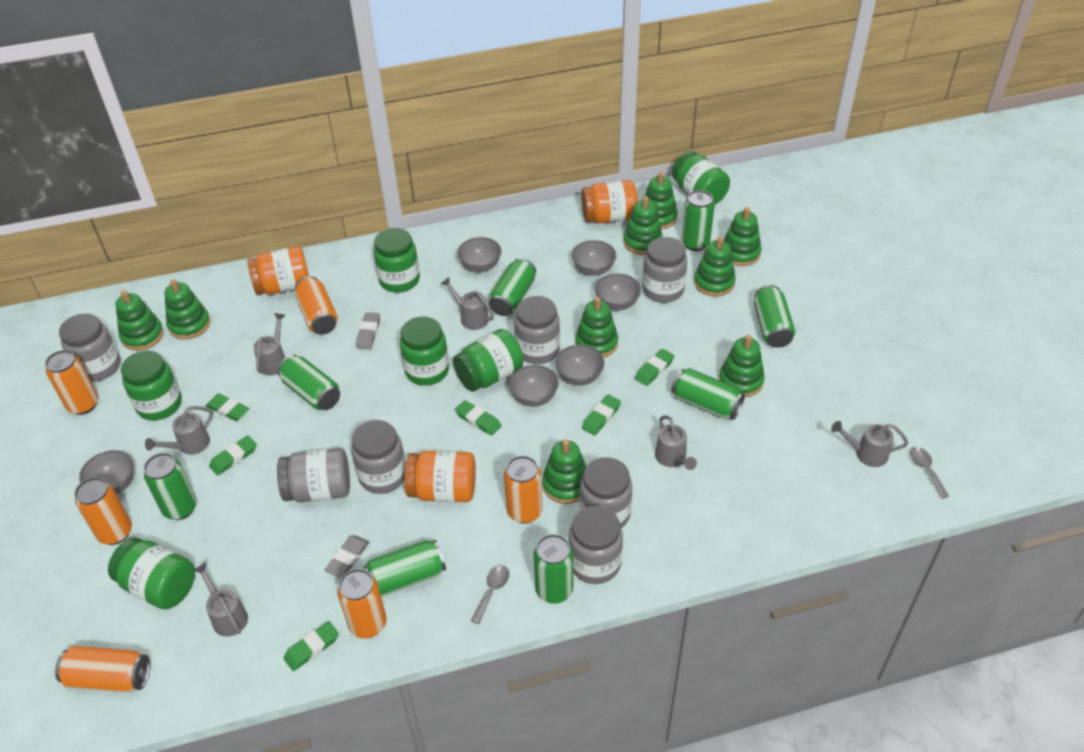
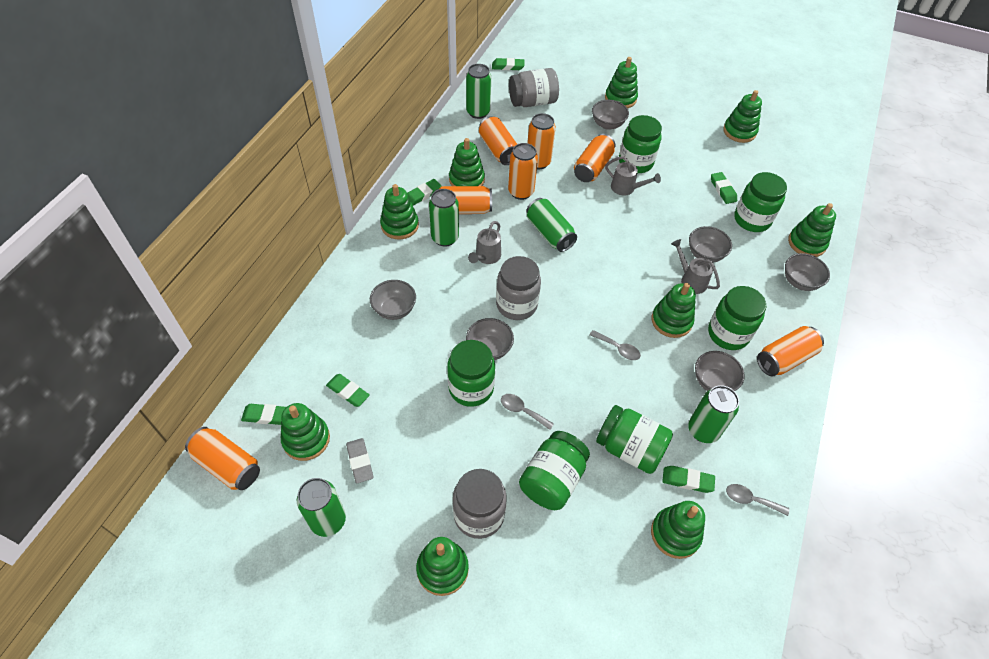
green can: 8 -> 5
grey eraser: 2 -> 1
grey jar: 7 -> 3
grey spoon: 2 -> 3
grey watering can: 6 -> 3
orange can: 6 -> 7
orange jar: 3 -> 0

